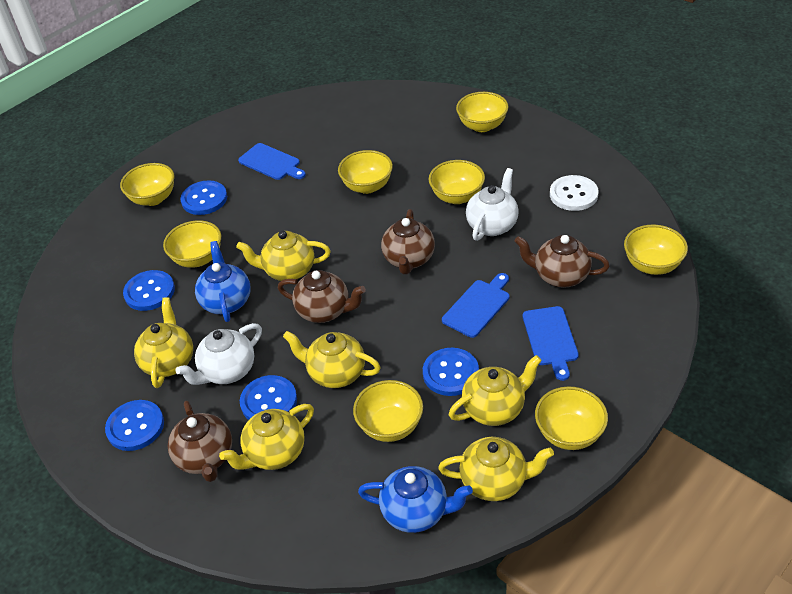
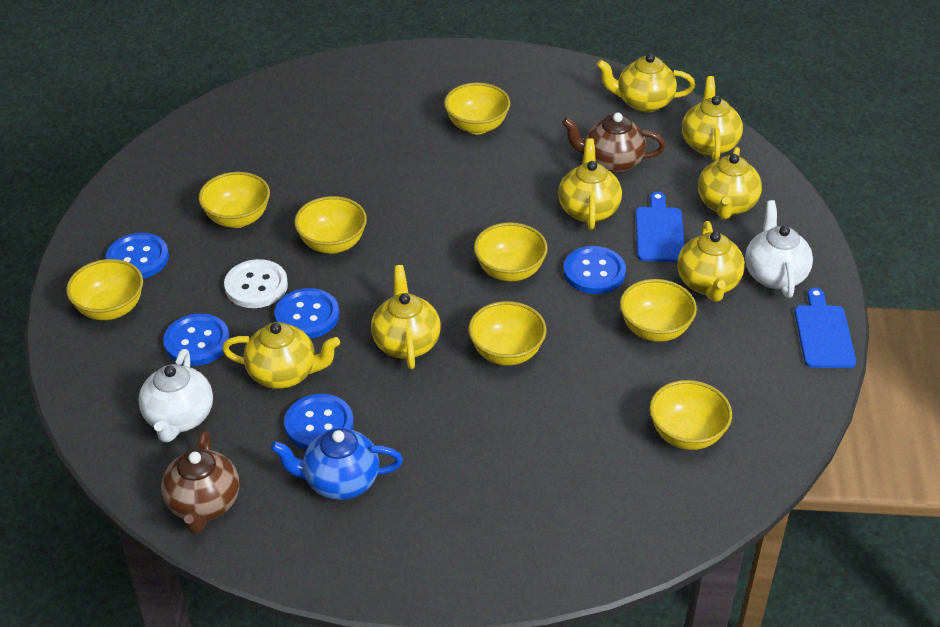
blue cutting board: 3 -> 2
blue teapot: 2 -> 1
brown teapot: 4 -> 2
yellow teapot: 6 -> 7

